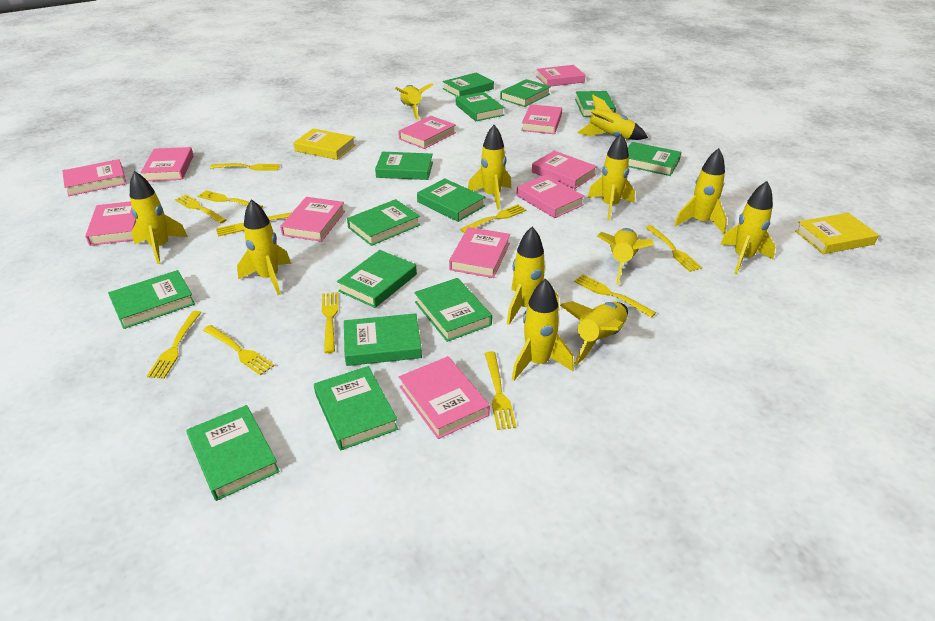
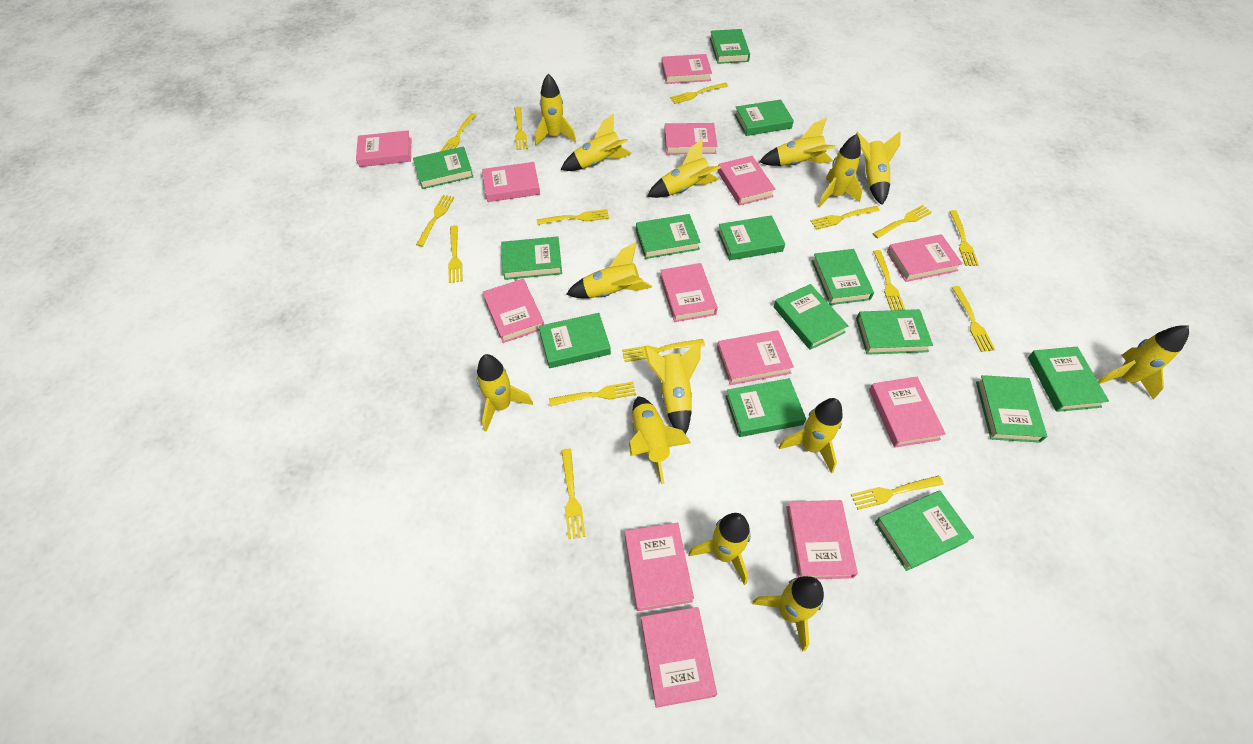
pink book: 11 -> 13
yellow book: 2 -> 0
yellow fork: 11 -> 15
yellow rocket: 12 -> 14

